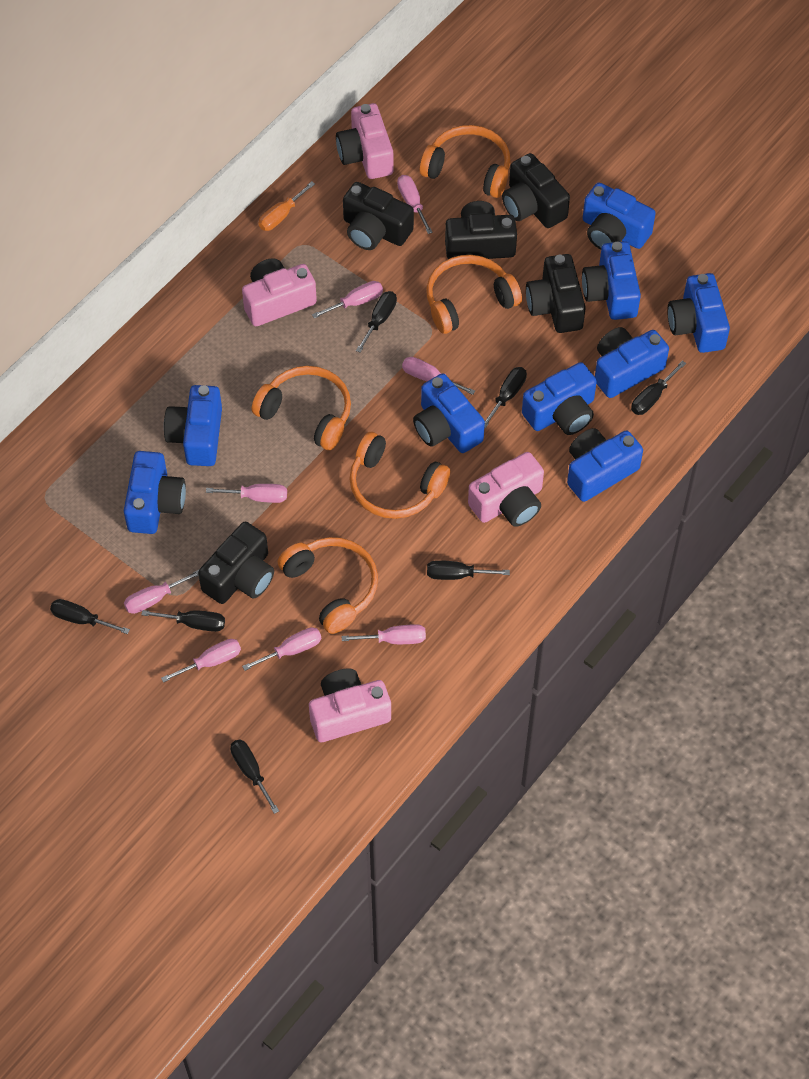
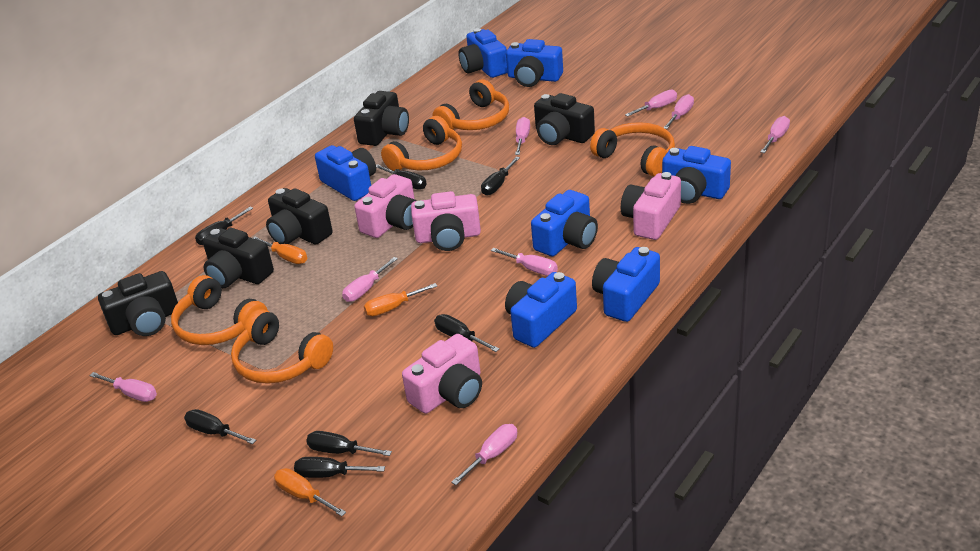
blue camera: 9 -> 7
orange screwdriver: 1 -> 3

